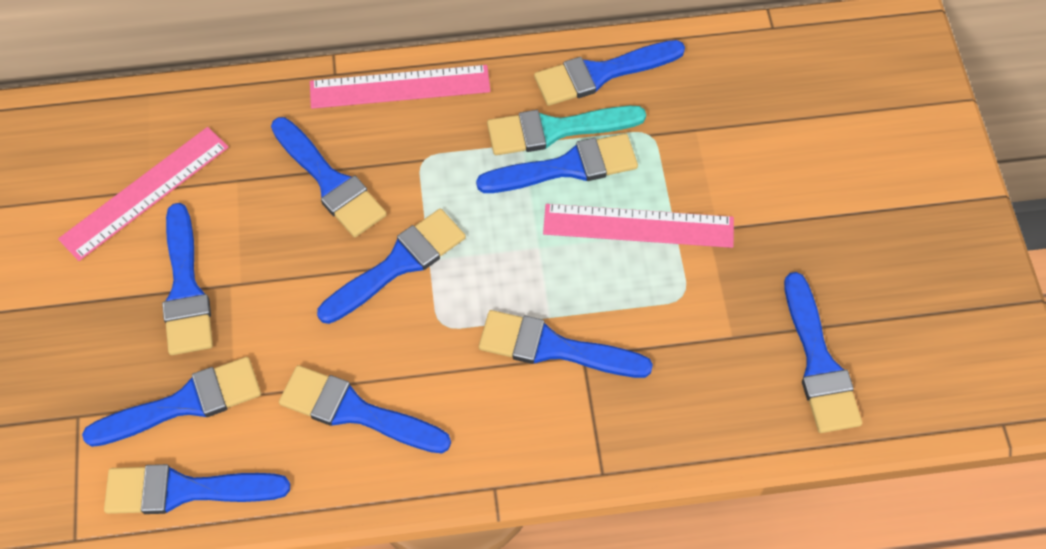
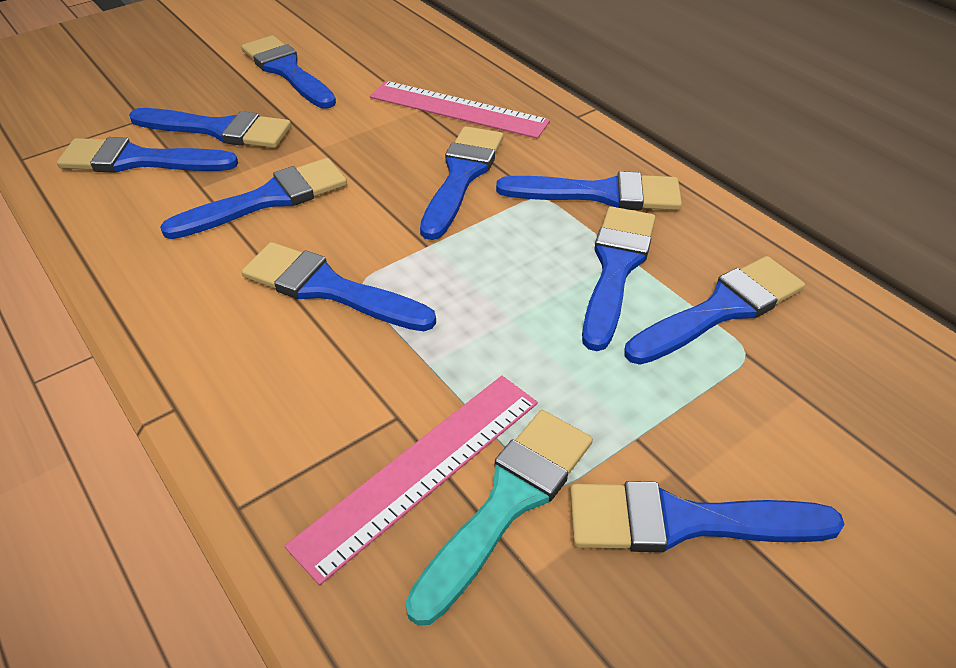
pink ruler: 3 -> 2

